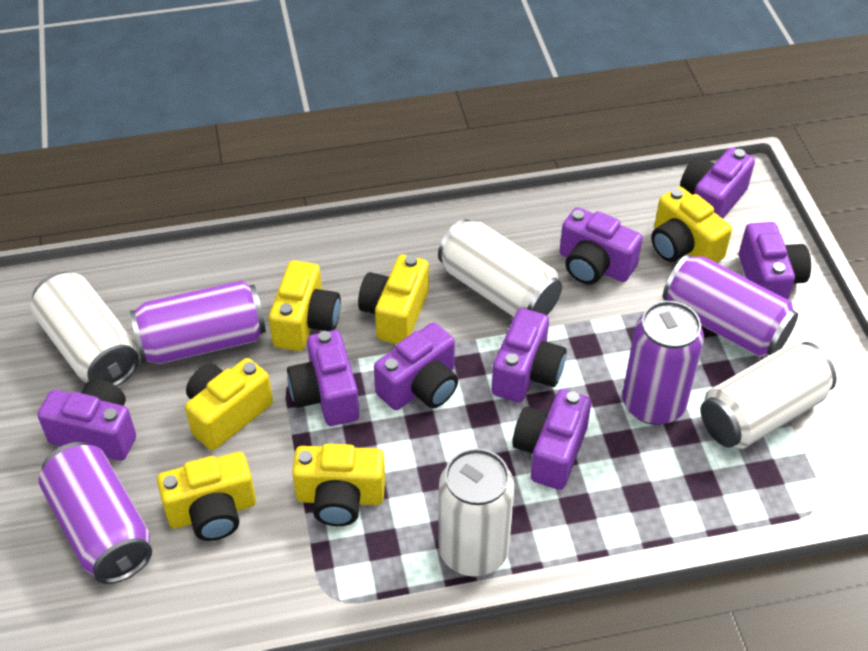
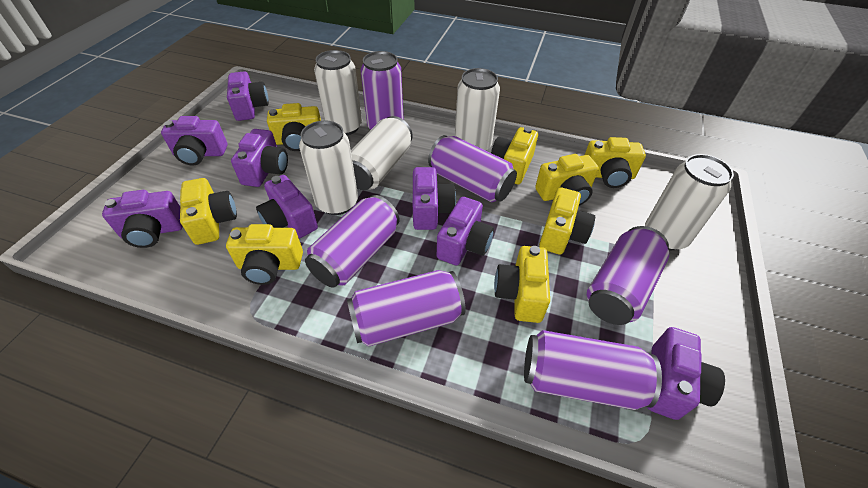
purple can: 4 -> 6
white can: 4 -> 5
yellow camera: 6 -> 8

